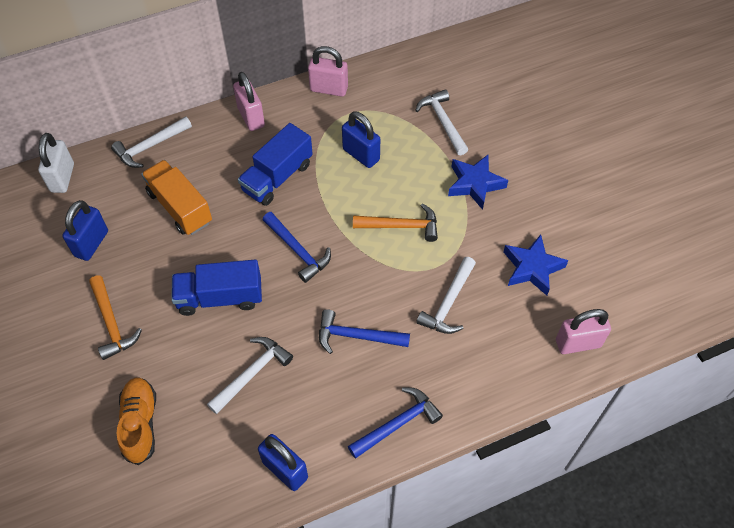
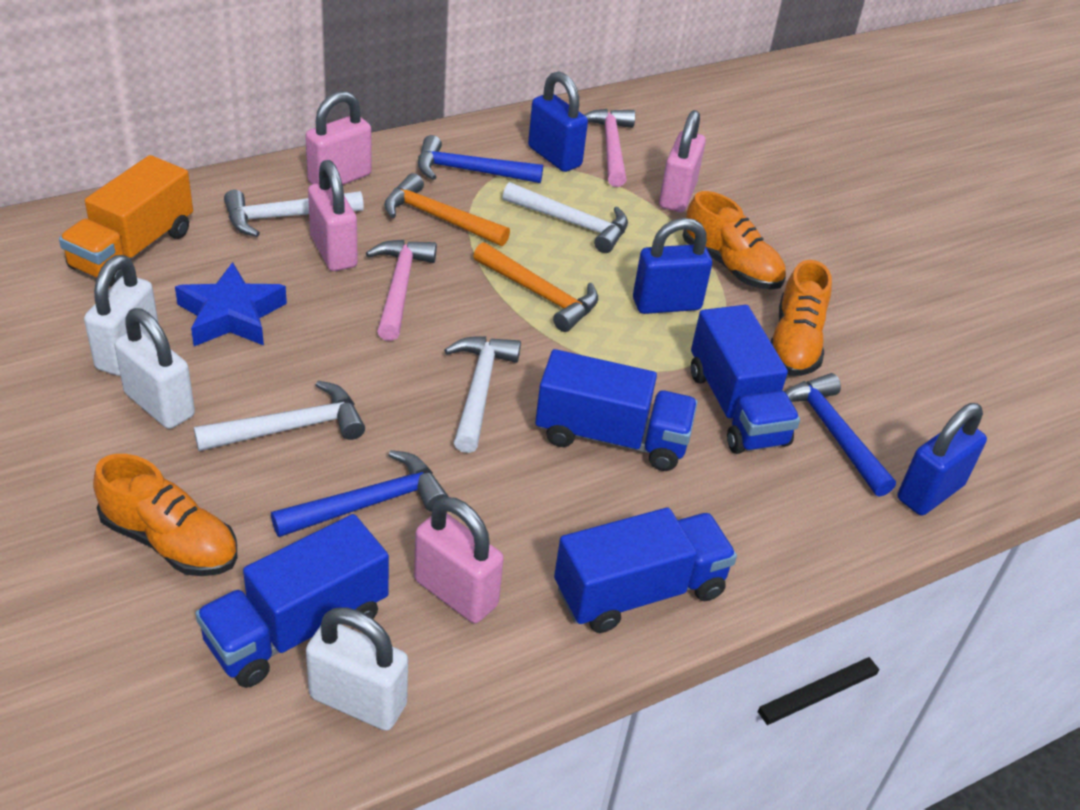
blue star: 2 -> 1
blue truck: 2 -> 4
orange shoe: 1 -> 3
pink hammer: 0 -> 2
pink padlock: 3 -> 4
white padlock: 1 -> 3

